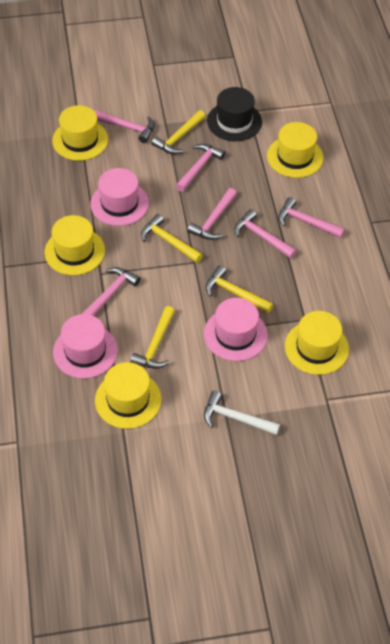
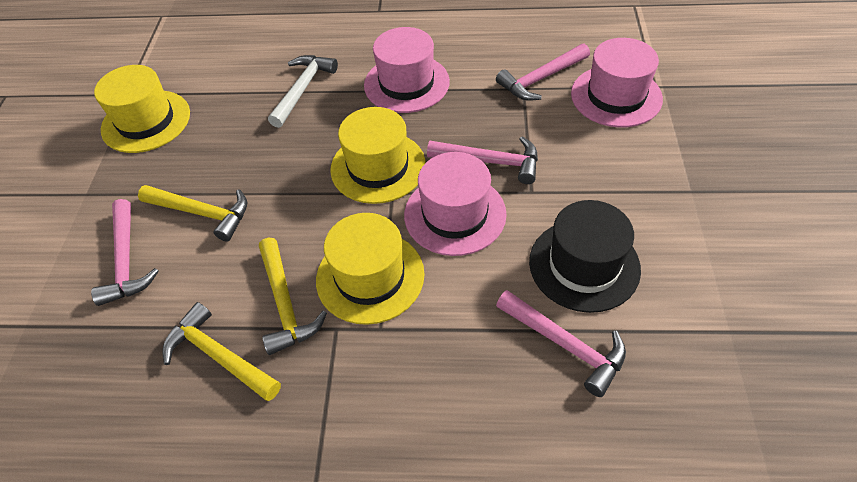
pink hammer: 6 -> 4
yellow hammer: 4 -> 3
yellow hat: 5 -> 3

